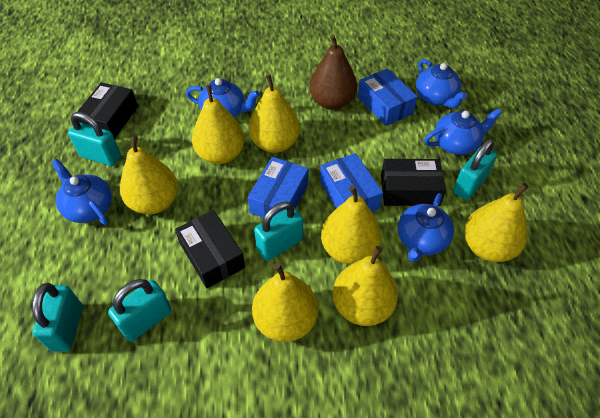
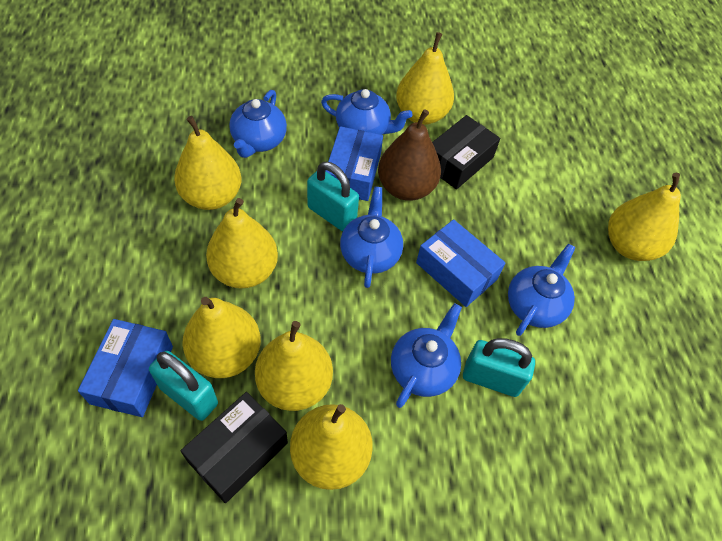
black box: 3 -> 2
turquoise padlock: 5 -> 3

